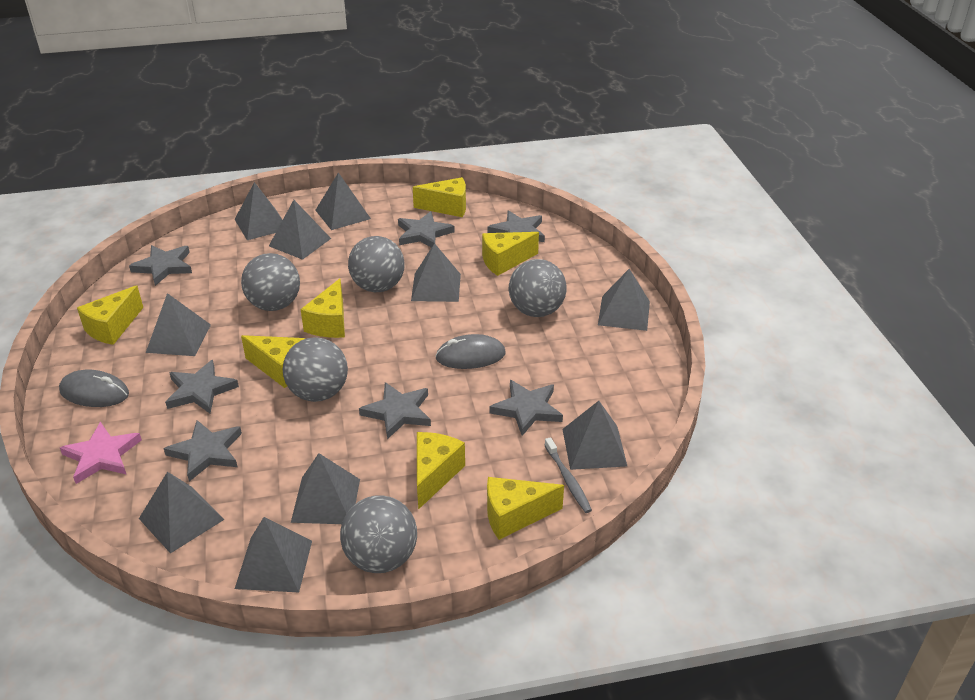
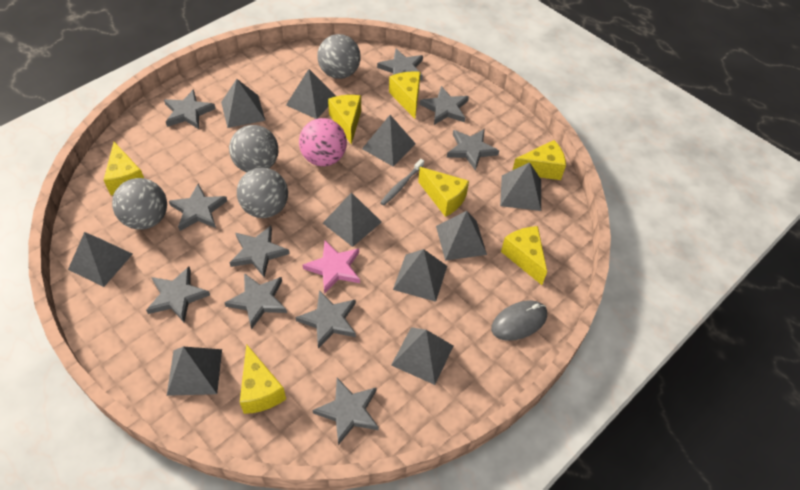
grey ball: 5 -> 4
grey mouse: 2 -> 1
grey star: 7 -> 10
pink ball: 0 -> 1

